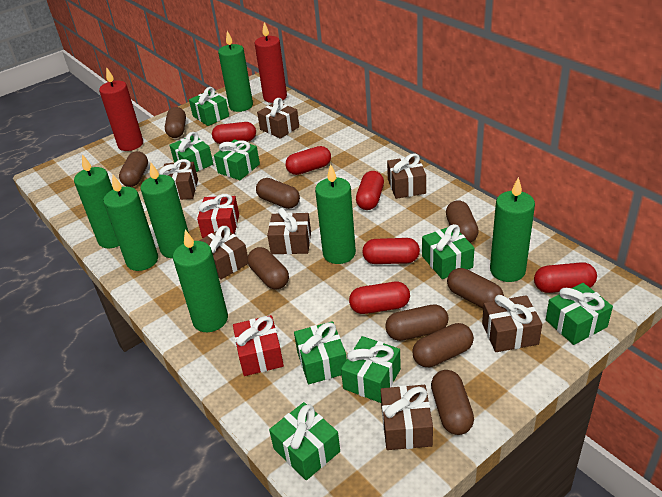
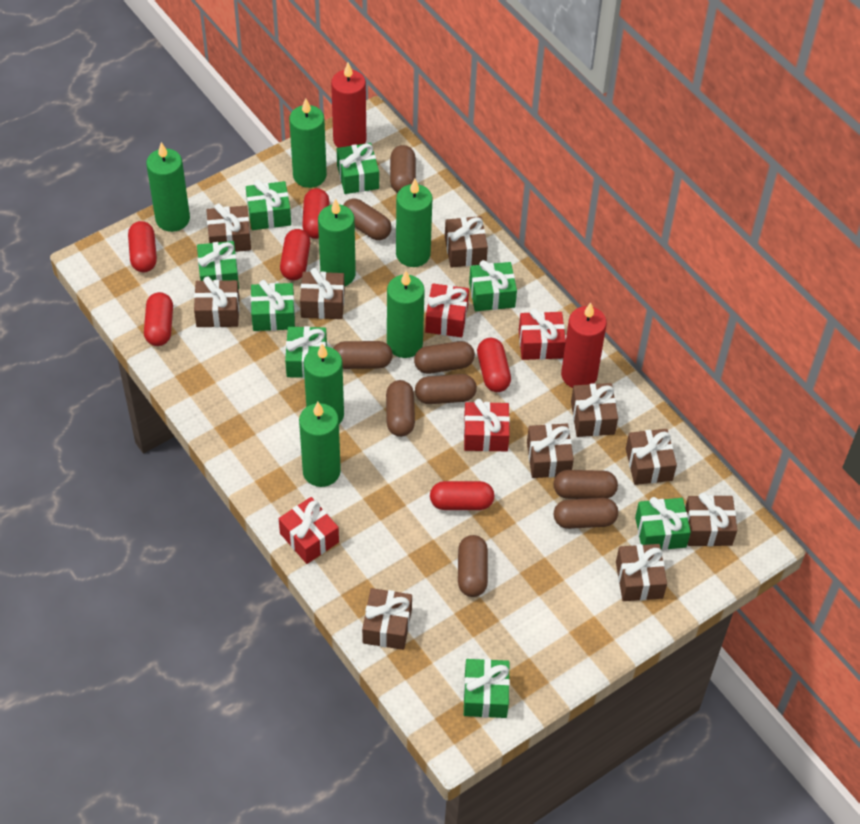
brown gift: 7 -> 10
red gift: 2 -> 4

